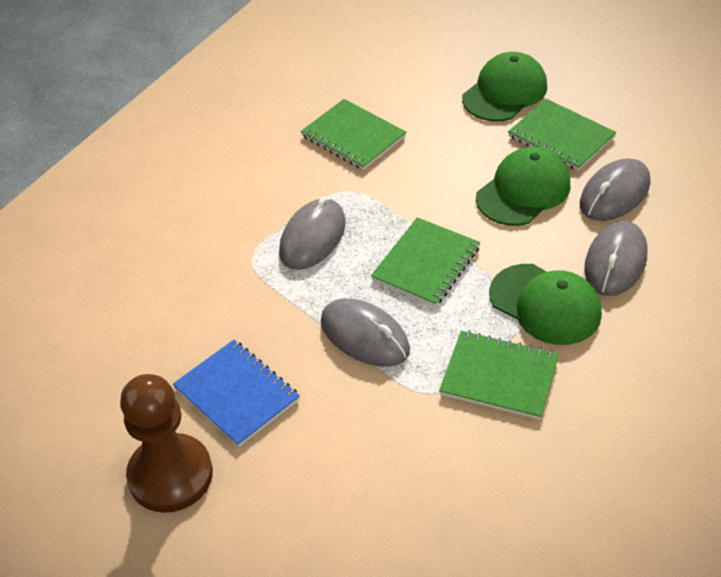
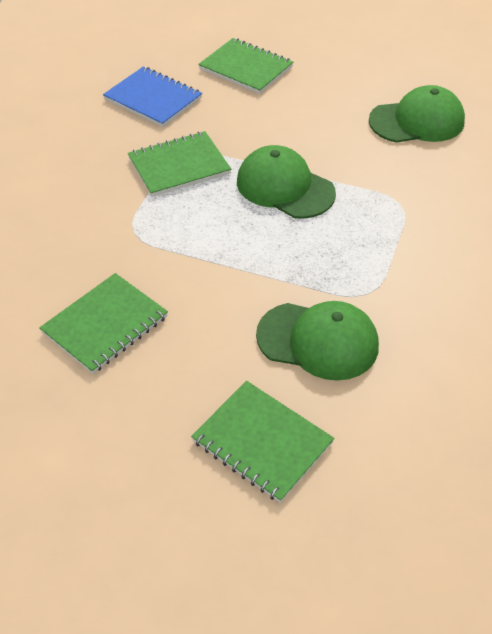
brown pawn: 1 -> 0
grey mouse: 4 -> 0

